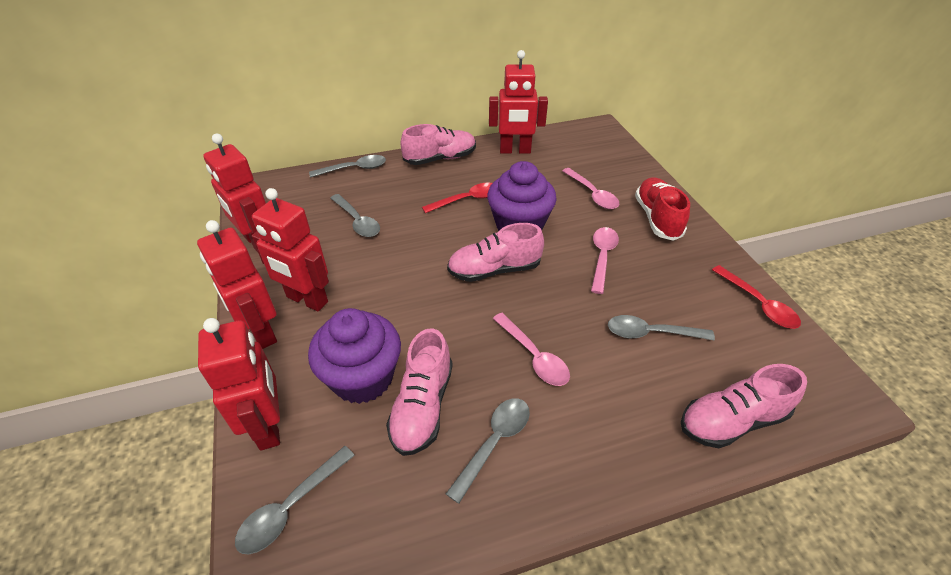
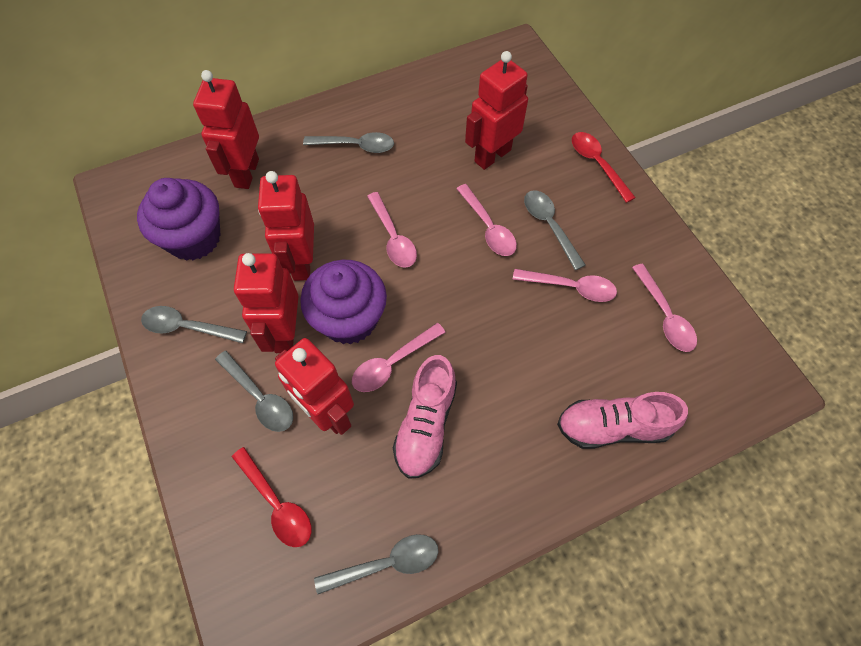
pink shoe: 4 -> 2
pink spoon: 3 -> 5
red shoe: 1 -> 0

